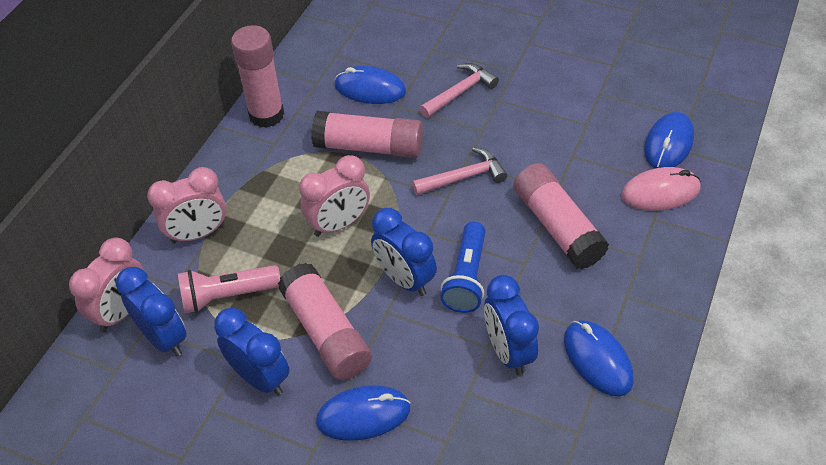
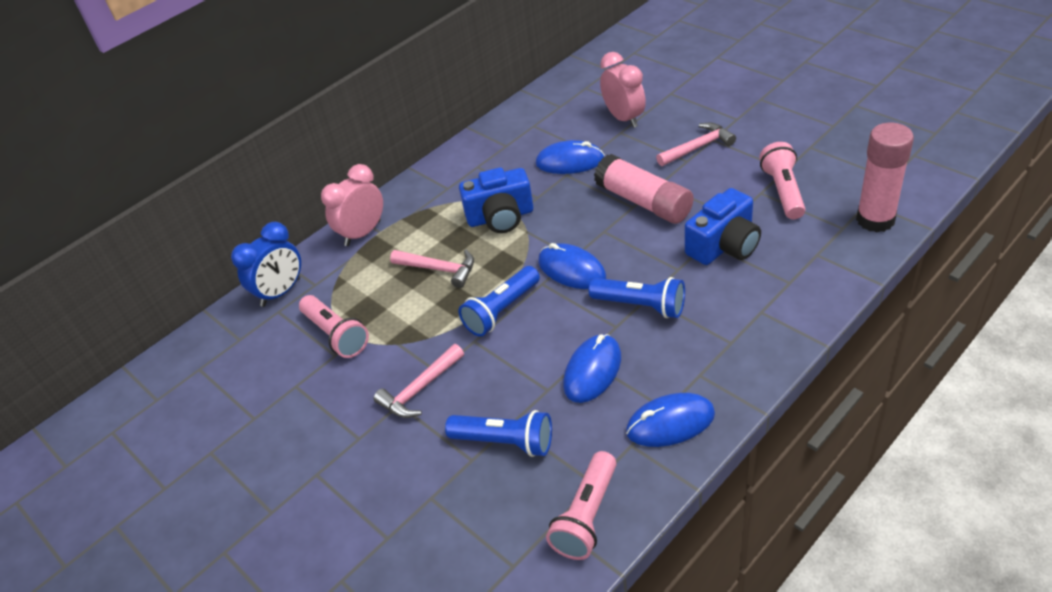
blue camera: 0 -> 2
blue clock: 4 -> 1
blue flashlight: 1 -> 3
pink clock: 3 -> 2
pink flashlight: 1 -> 3
pink glue stick: 4 -> 2
pink hammer: 2 -> 3
pink mouse: 1 -> 0

